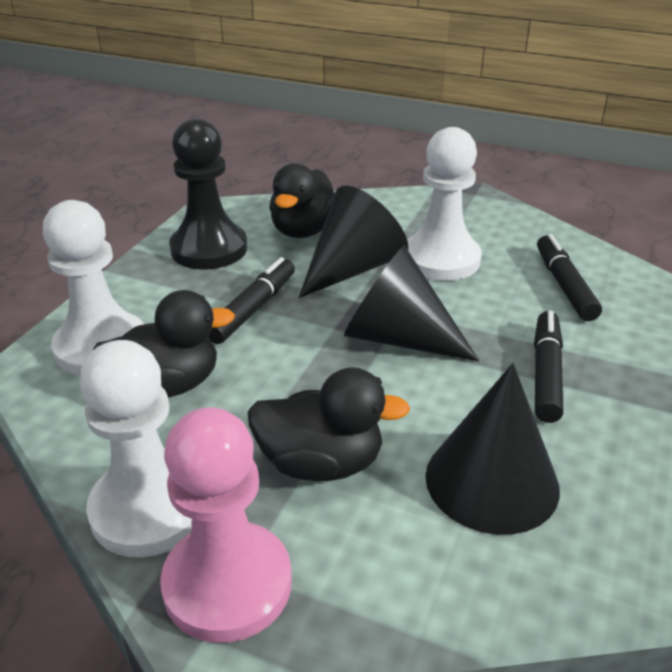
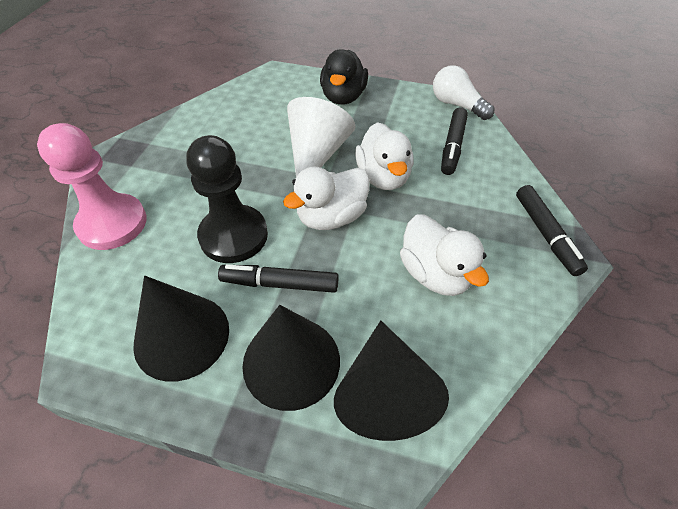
black duck: 3 -> 1
white cone: 0 -> 1
white duck: 0 -> 3
white light bulb: 0 -> 1
white pawn: 3 -> 0

